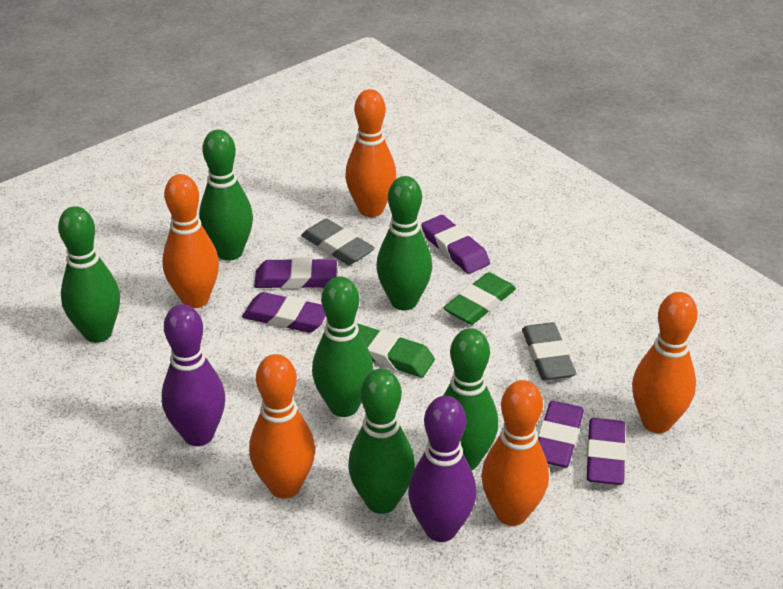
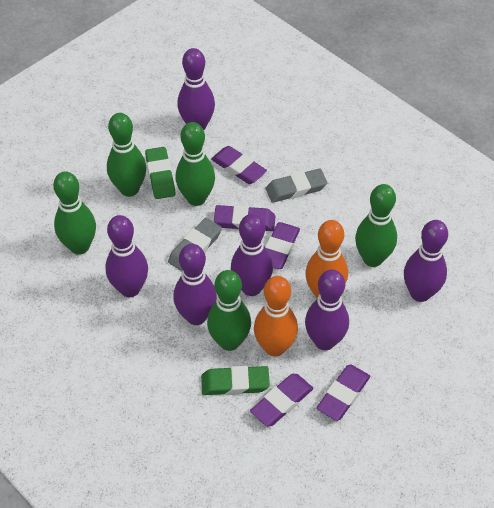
green bowling pin: 6 -> 5
orange bowling pin: 5 -> 2
purple bowling pin: 2 -> 6

